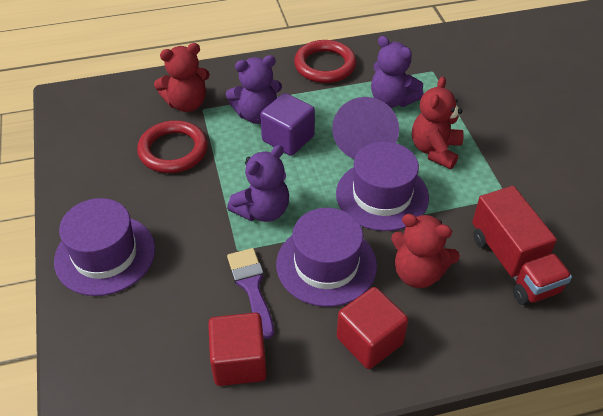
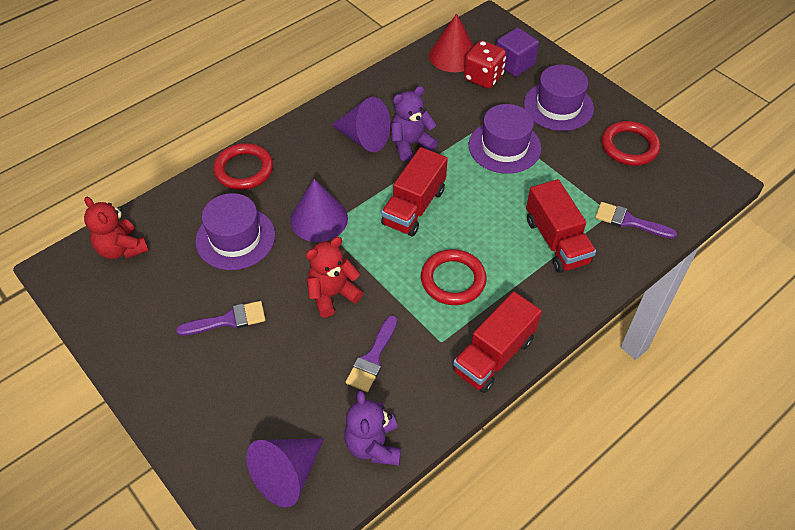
purple brush: 1 -> 3
purple cone: 1 -> 3
purple teddy bear: 3 -> 2
red cone: 0 -> 1
red cube: 2 -> 0
red dice: 0 -> 1
red ring: 2 -> 3
red teddy bear: 3 -> 2
red truck: 1 -> 3

